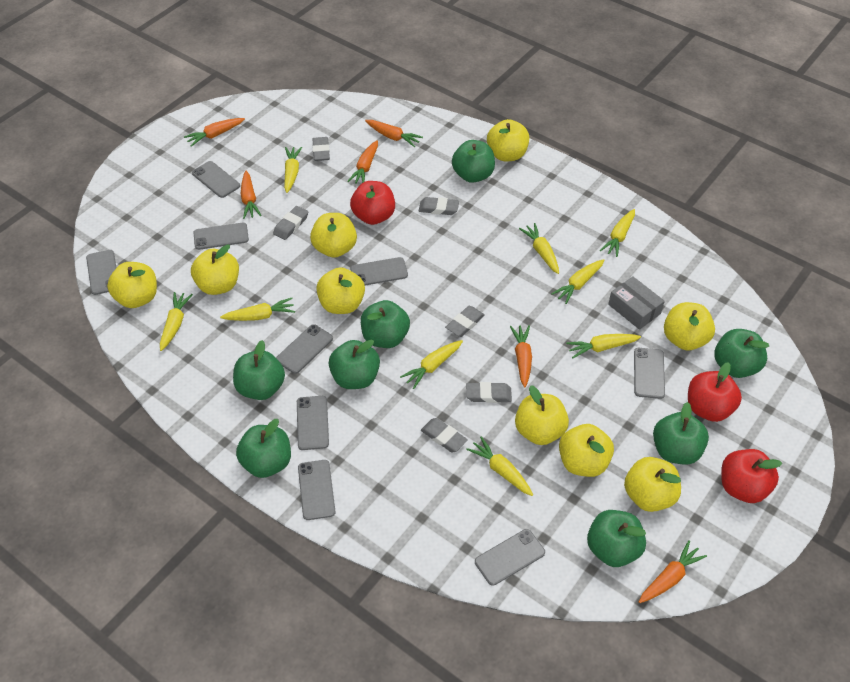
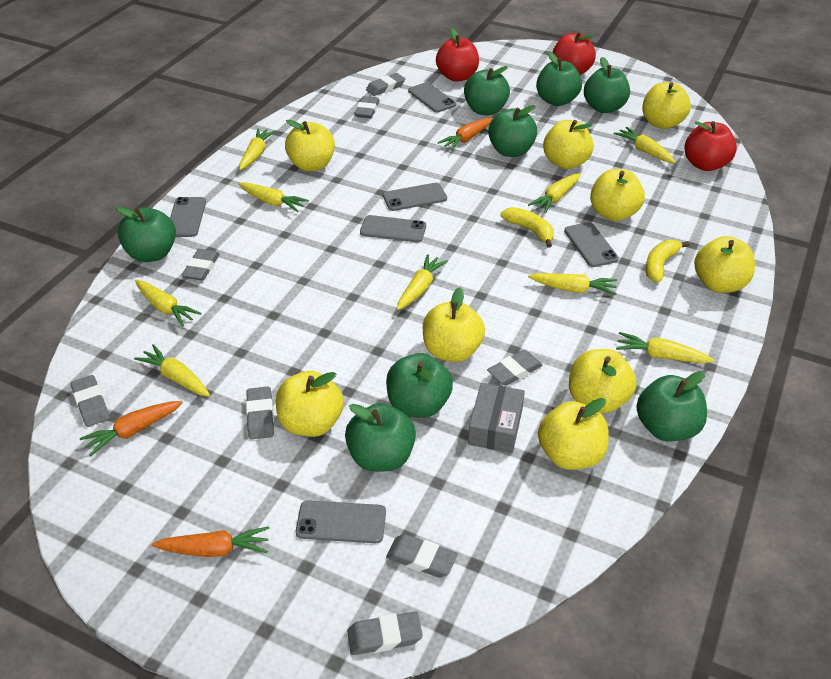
grey eraser: 6 -> 8
grey phone: 9 -> 6
orange carrot: 6 -> 3
yellow banana: 0 -> 2

